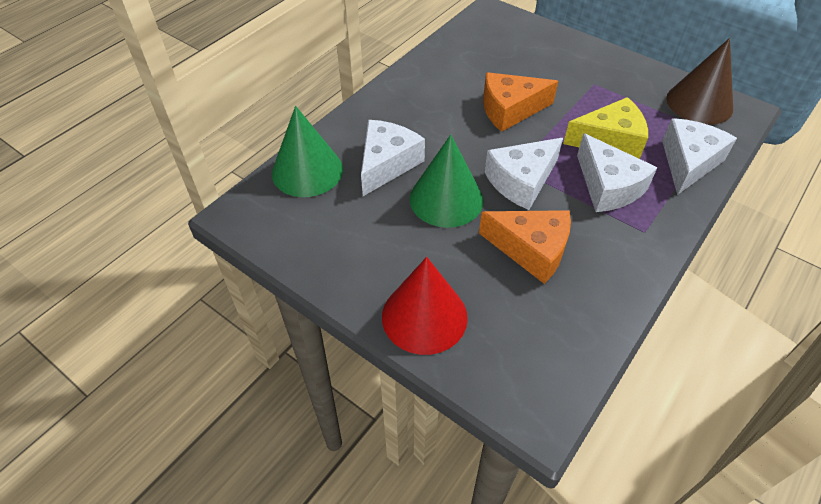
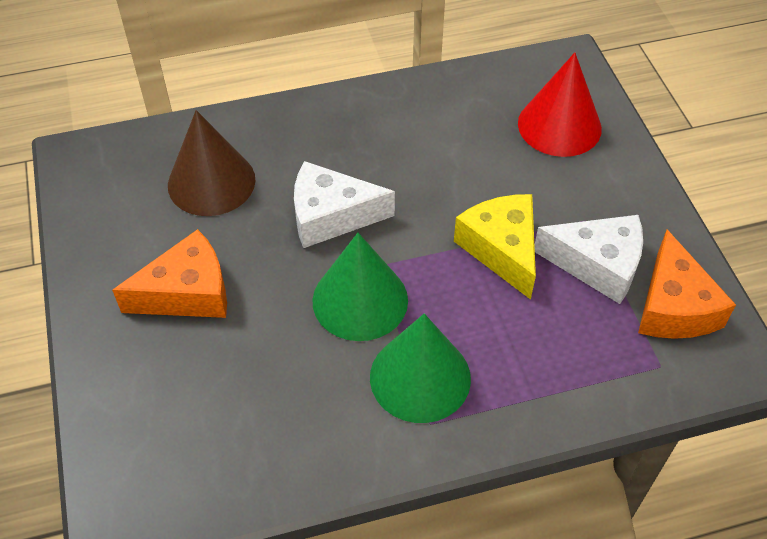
white cheese: 4 -> 2

